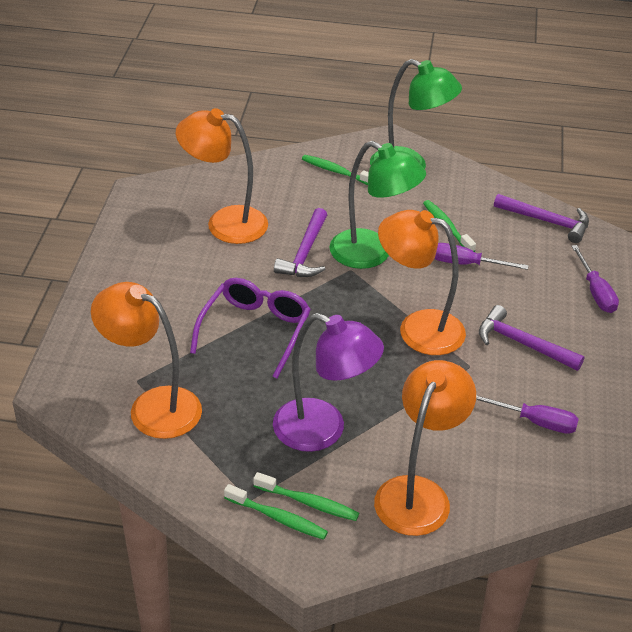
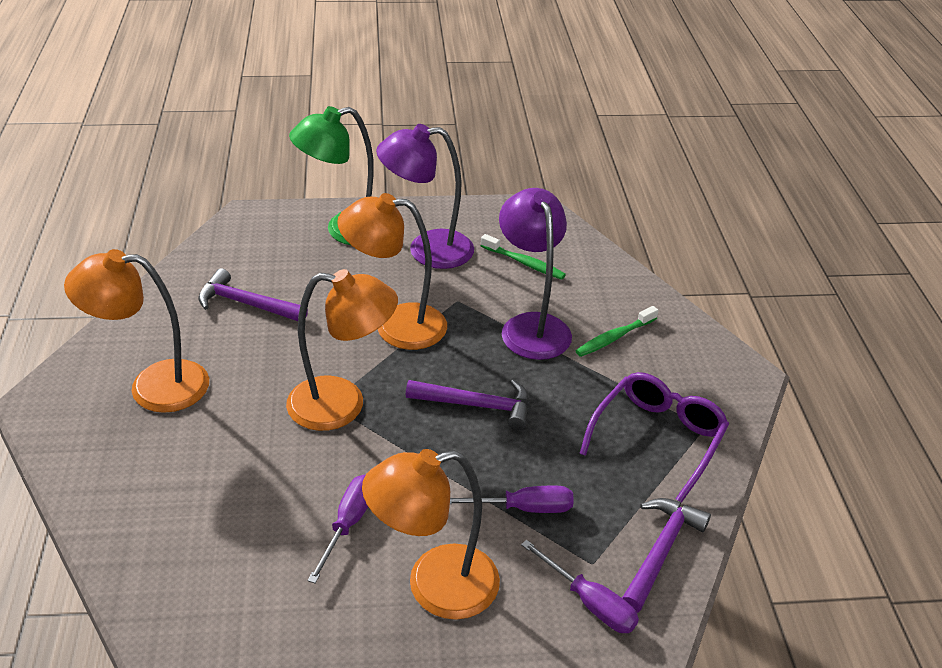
green lamp: 2 -> 1
green toothbrush: 4 -> 2
purple lamp: 1 -> 2

